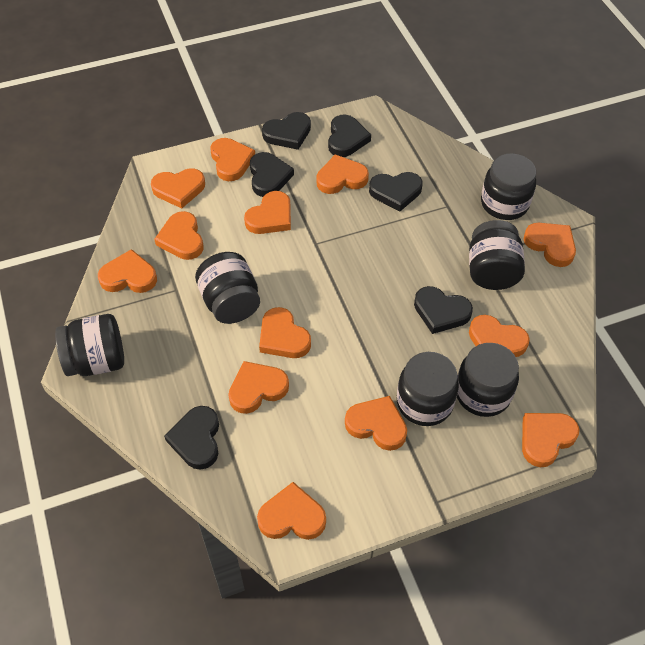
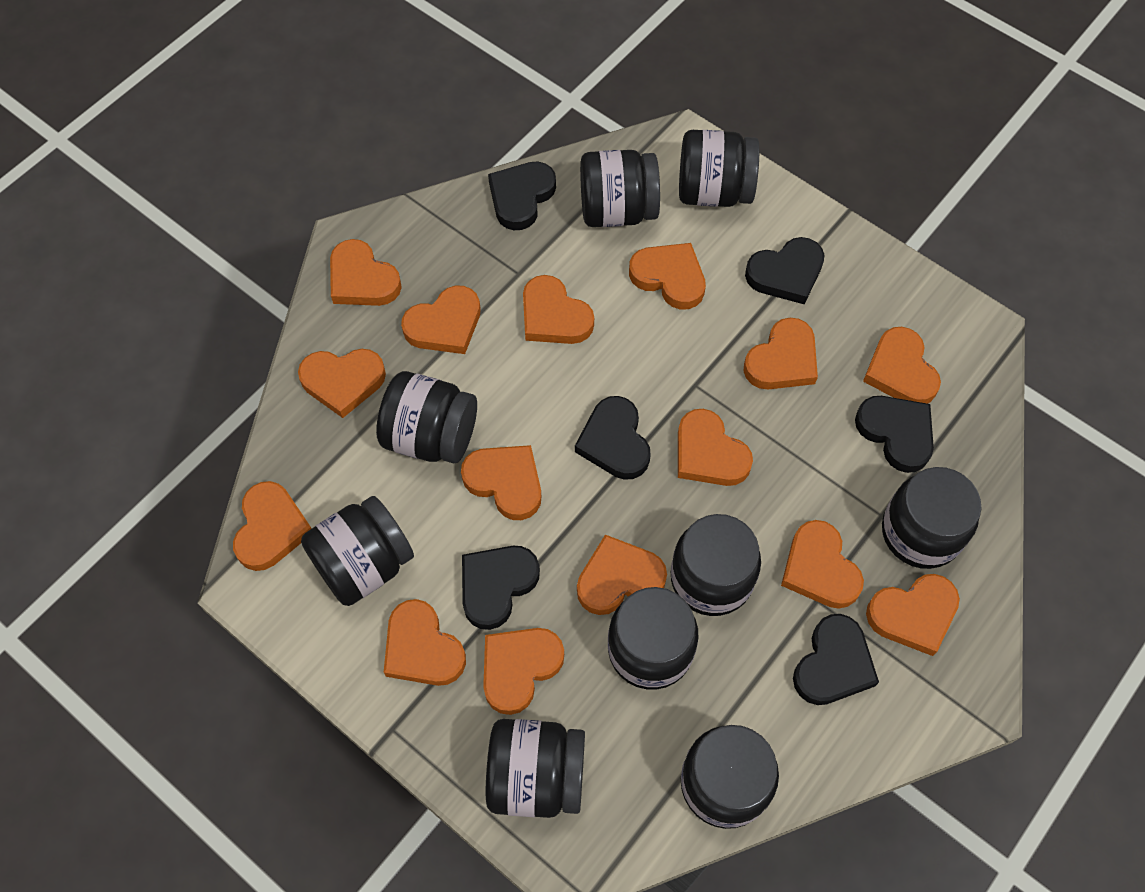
black jar: 6 -> 9
orange heart: 13 -> 15

